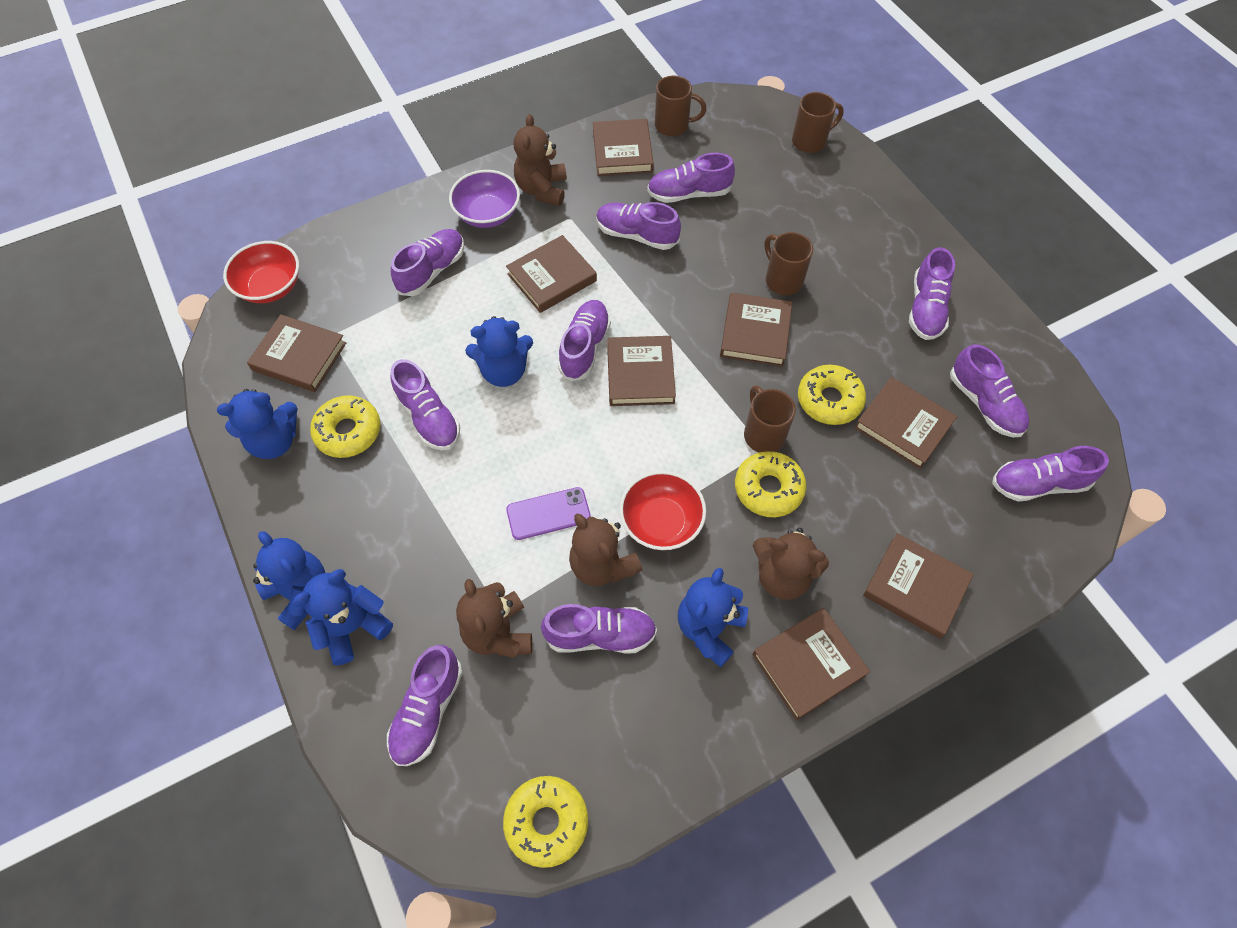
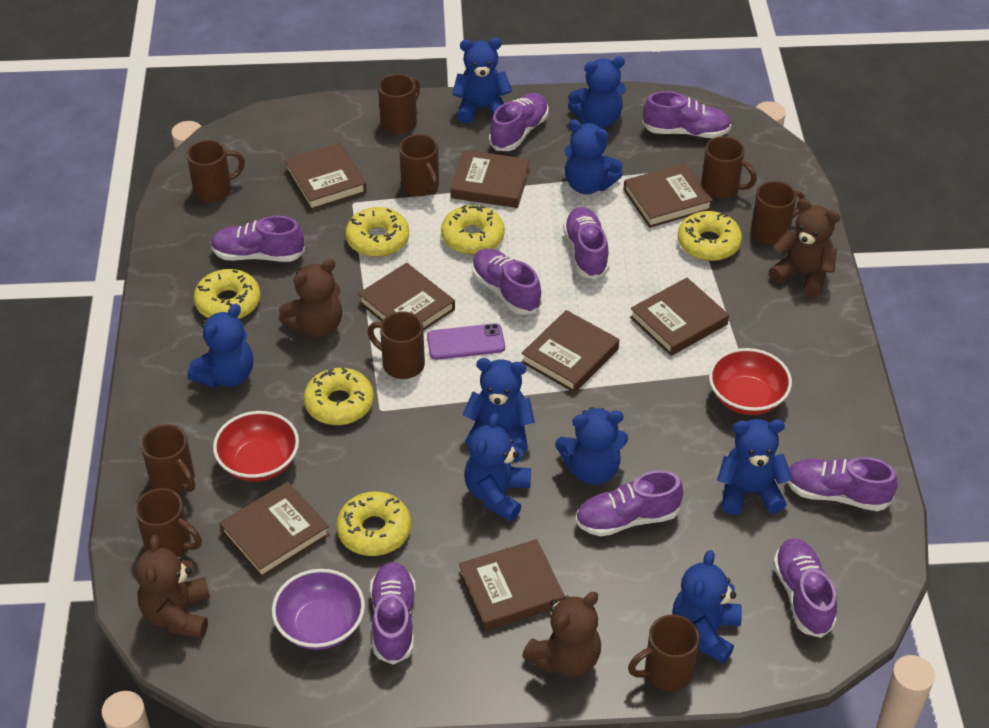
blue teddy bear: 5 -> 9
brown mug: 4 -> 9
purple shoe: 10 -> 9
yellow donut: 4 -> 6

